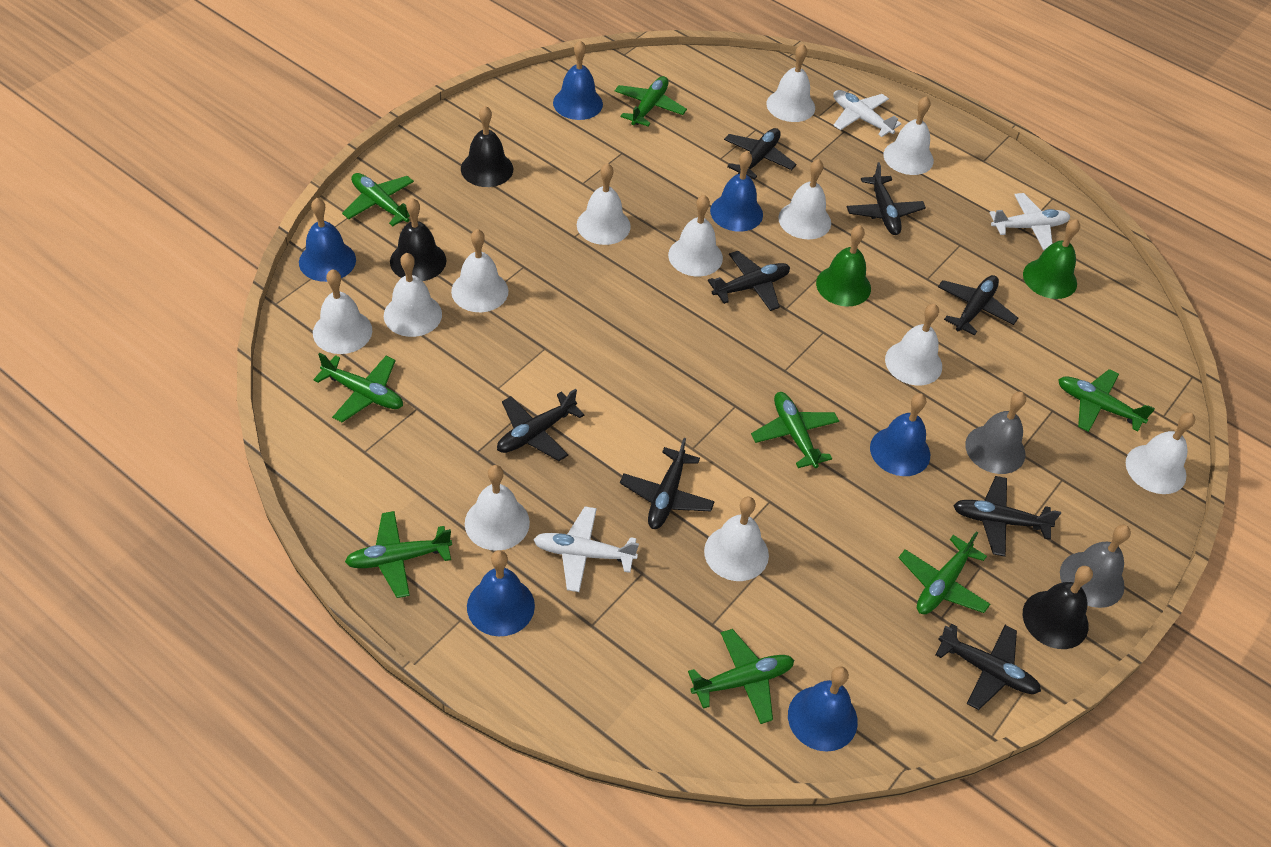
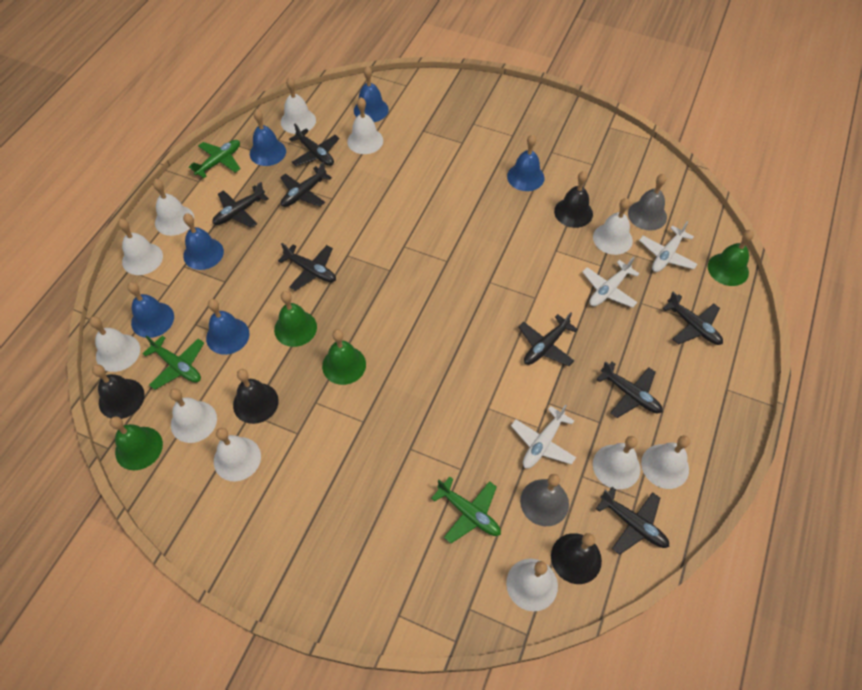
black bell: 3 -> 4
green bell: 2 -> 4
green plane: 8 -> 3
white bell: 12 -> 11

